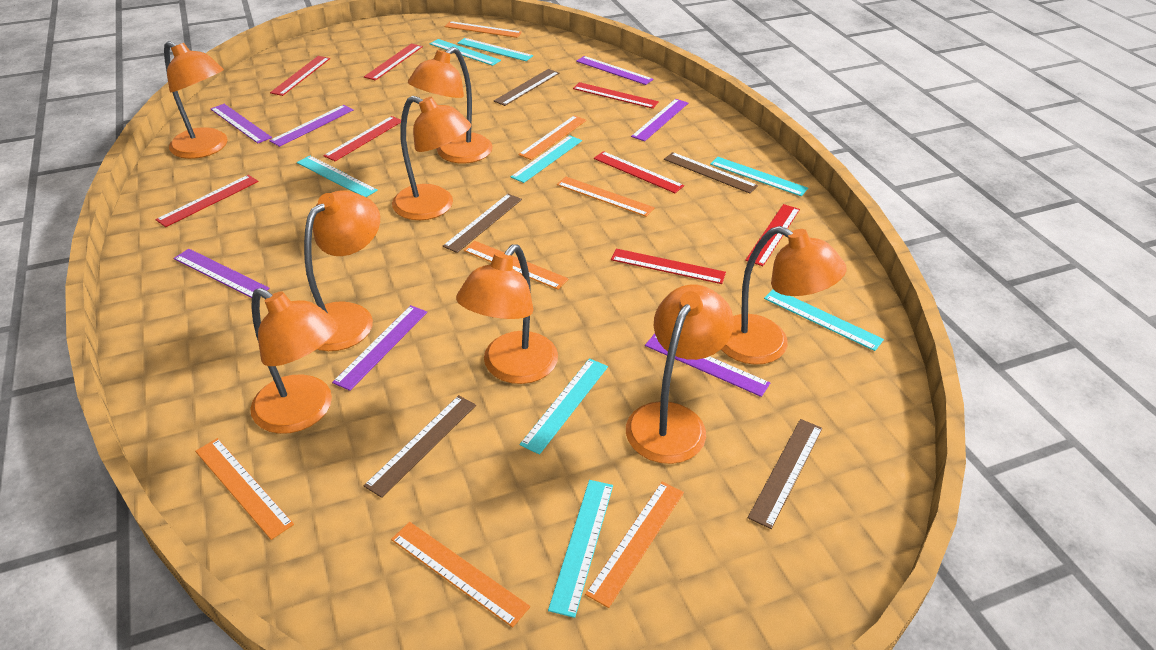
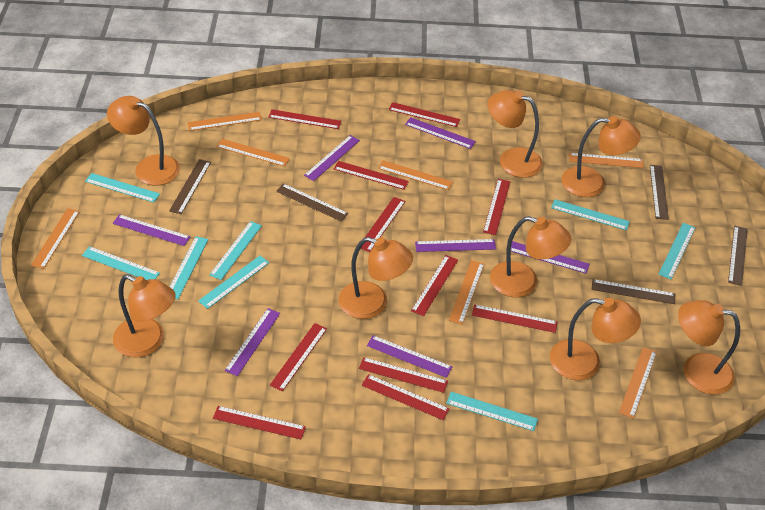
red ruler: 8 -> 11

